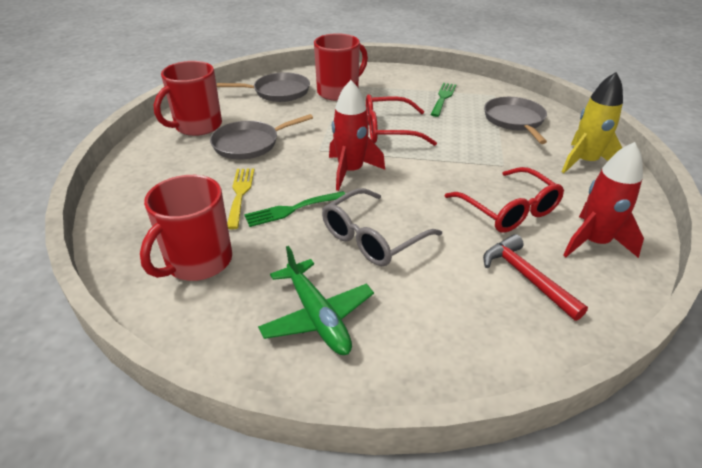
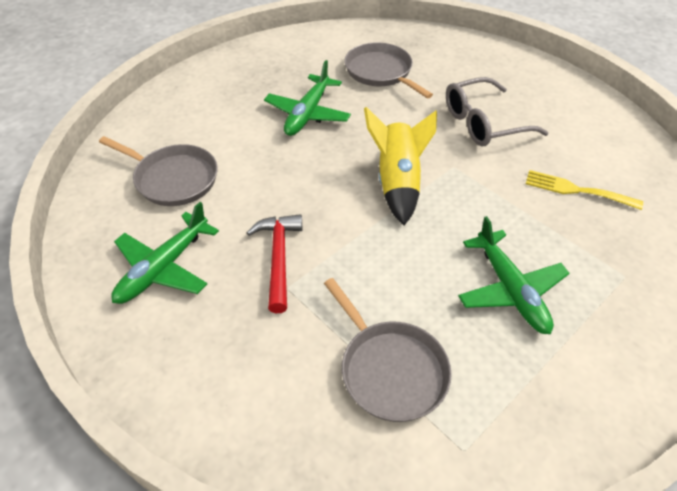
green fork: 2 -> 0
green plane: 1 -> 3
red glasses: 2 -> 0
red mug: 3 -> 0
red rocket: 2 -> 0

